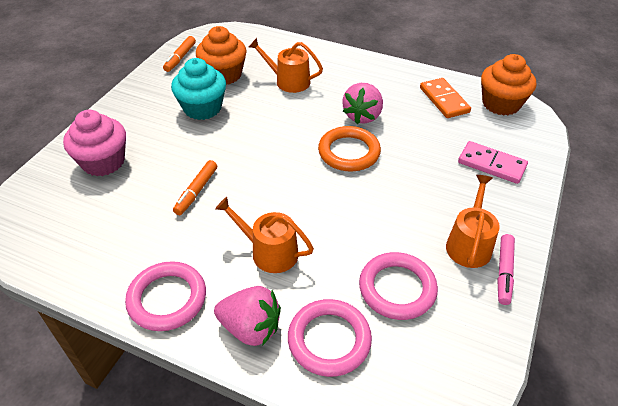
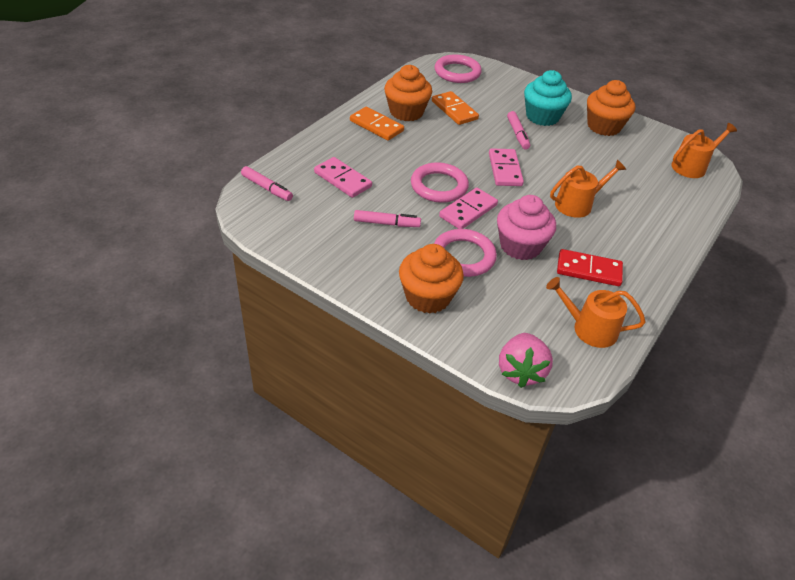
orange cupcake: 2 -> 3
orange domino: 1 -> 2
orange marker: 2 -> 0
orange ring: 1 -> 0
pink domino: 1 -> 3
pink marker: 1 -> 3
pink strawberry: 2 -> 1
red domino: 0 -> 1

